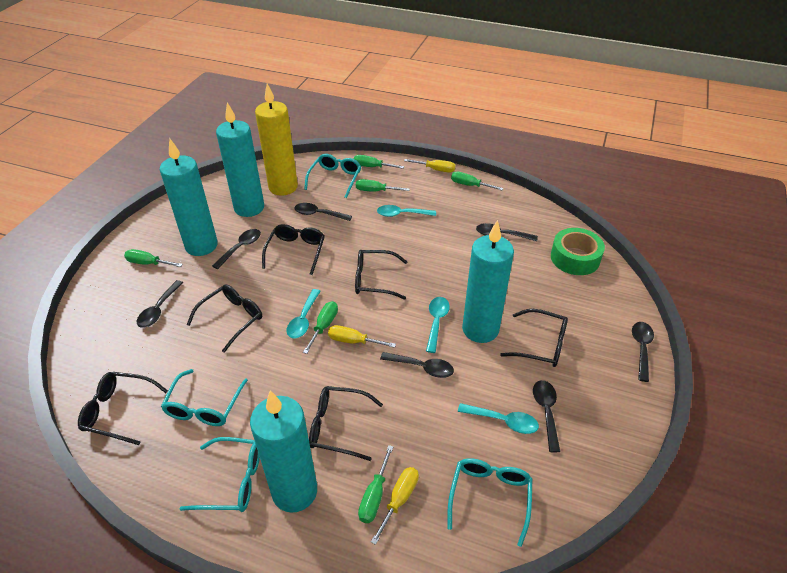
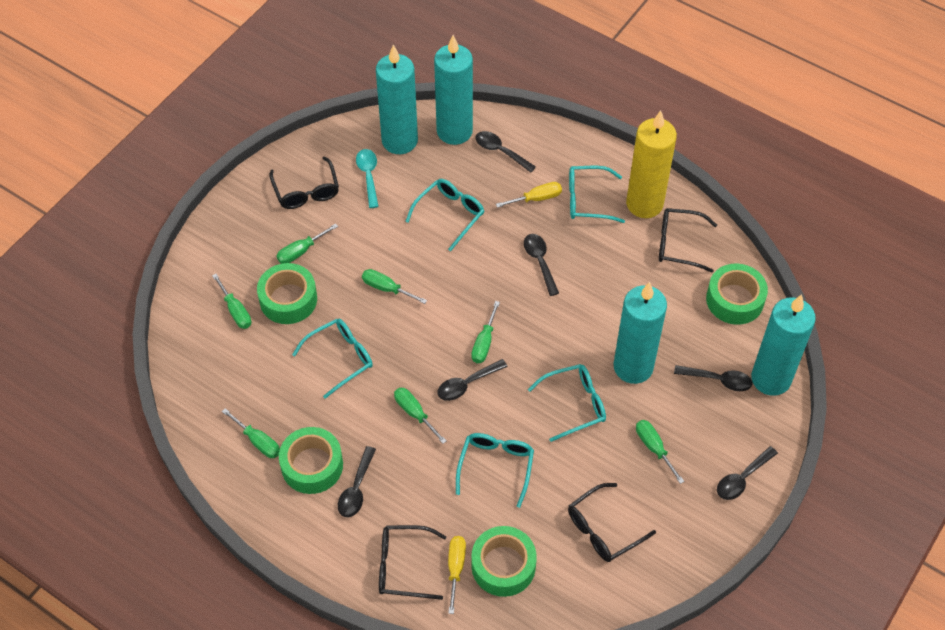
black glasses: 6 -> 4
black spoon: 7 -> 6
green screwdriver: 6 -> 7
green tape: 1 -> 4
turquoise glasses: 4 -> 5
turquoise spoon: 4 -> 1
yellow screwdriver: 3 -> 2

